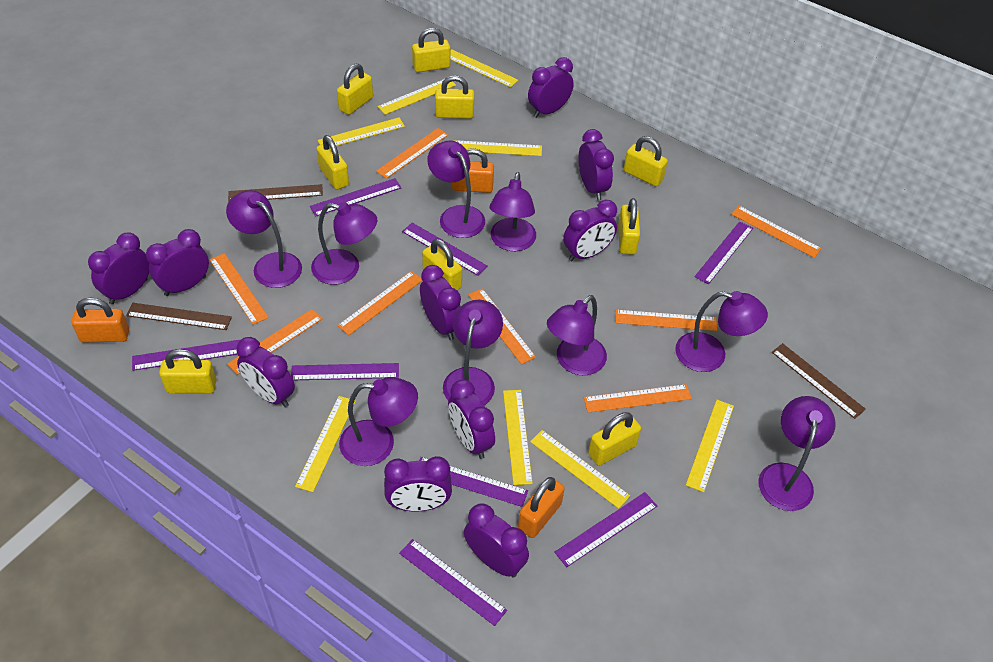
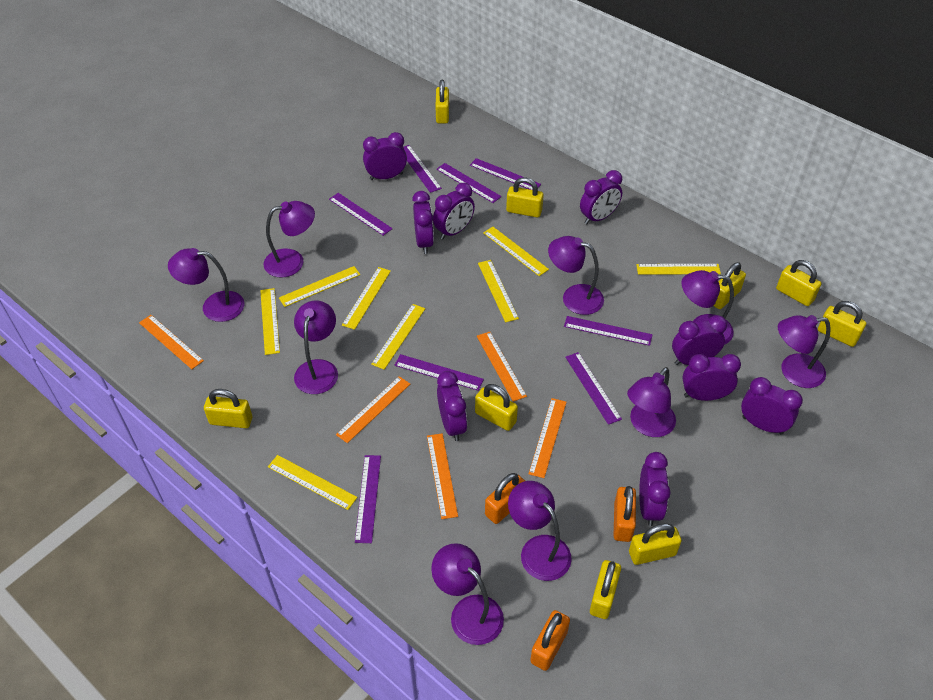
brown ruler: 3 -> 0
orange ruler: 8 -> 5
purple clock: 10 -> 9

